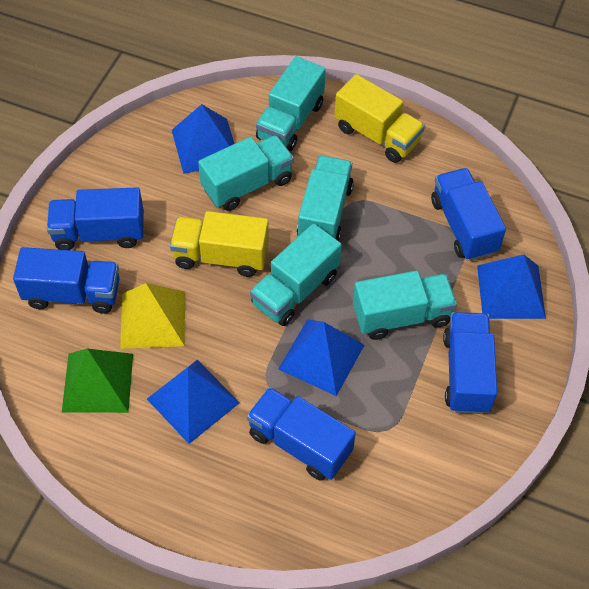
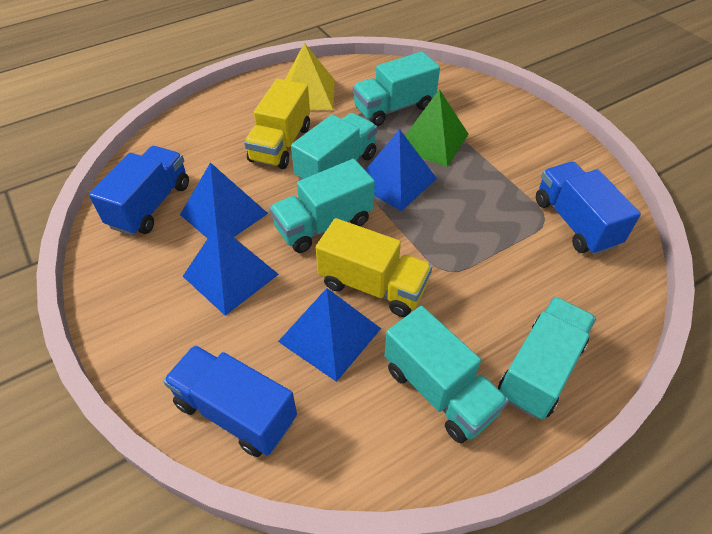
blue truck: 5 -> 3

